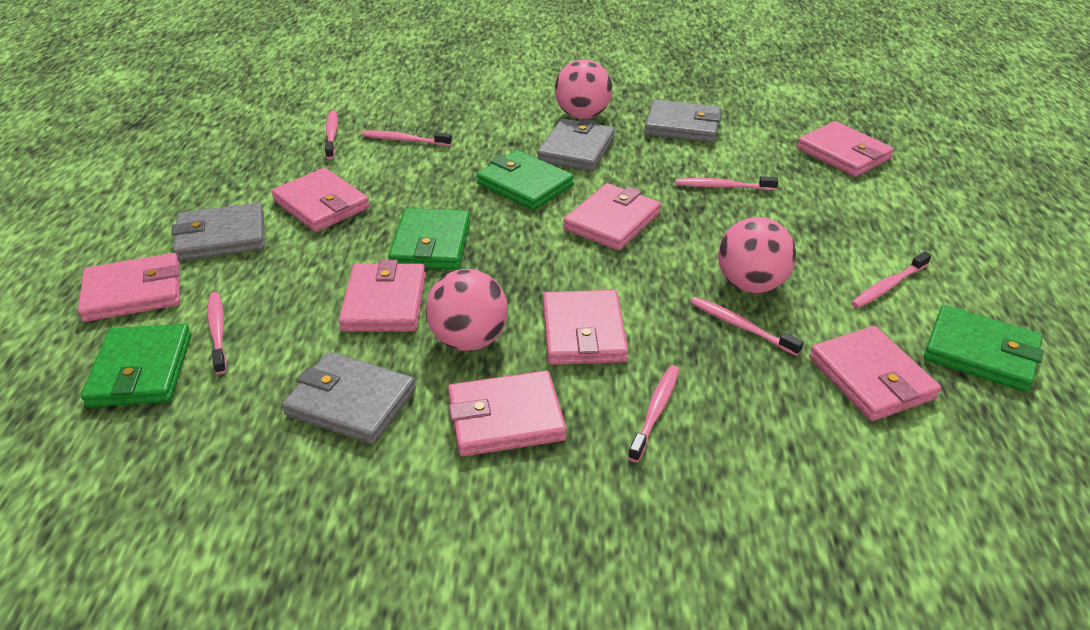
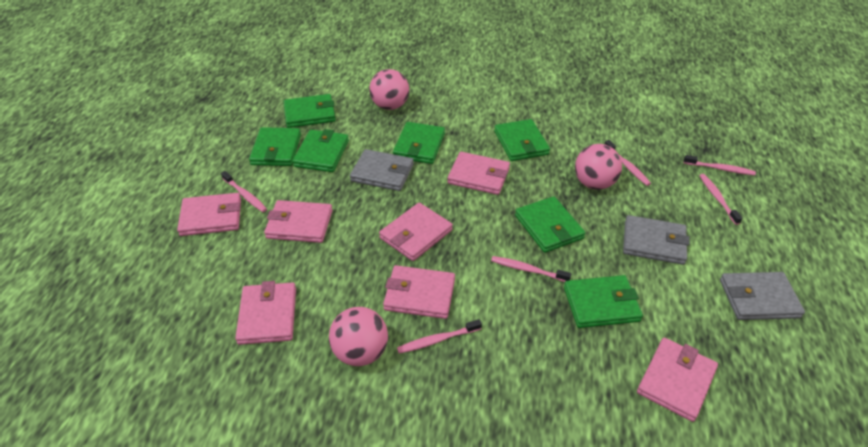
green wallet: 4 -> 7
grey wallet: 4 -> 3
pink toothbrush: 7 -> 6
pink wallet: 8 -> 7

